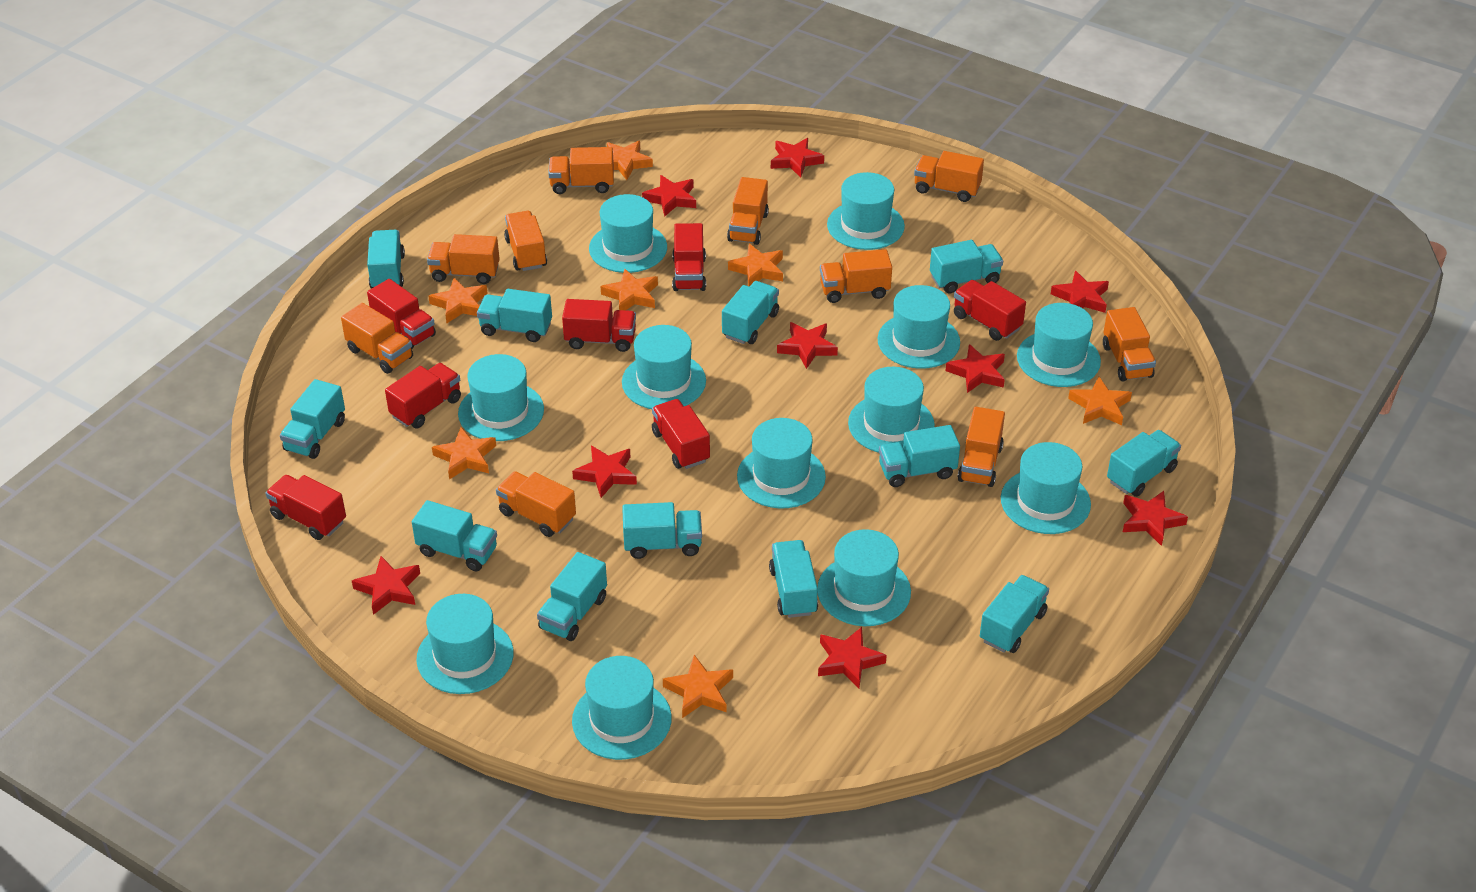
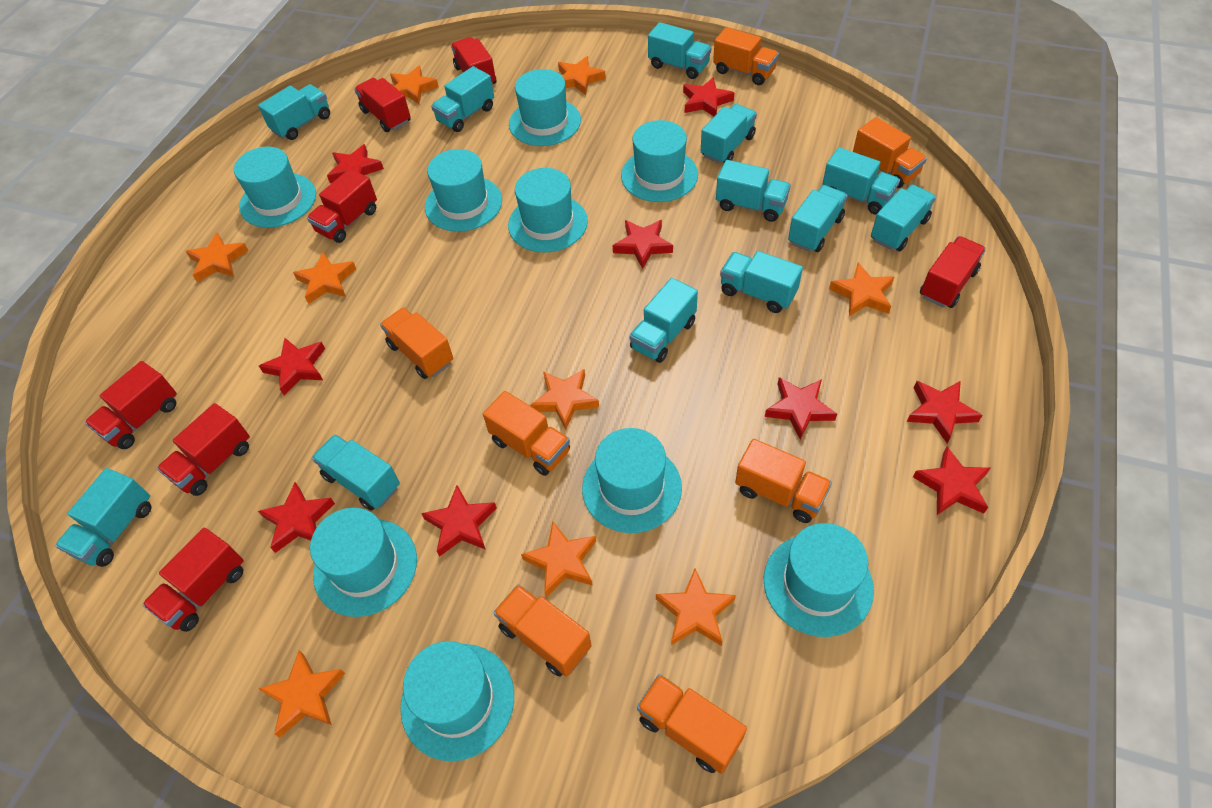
orange star: 7 -> 9
orange truck: 10 -> 7
turquoise hat: 12 -> 9

